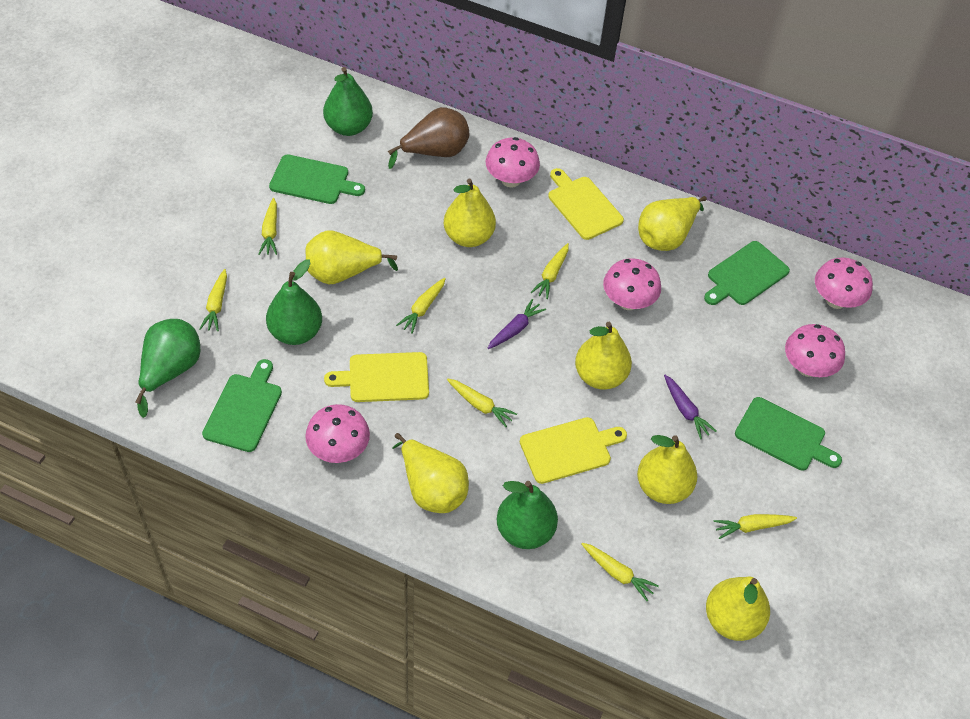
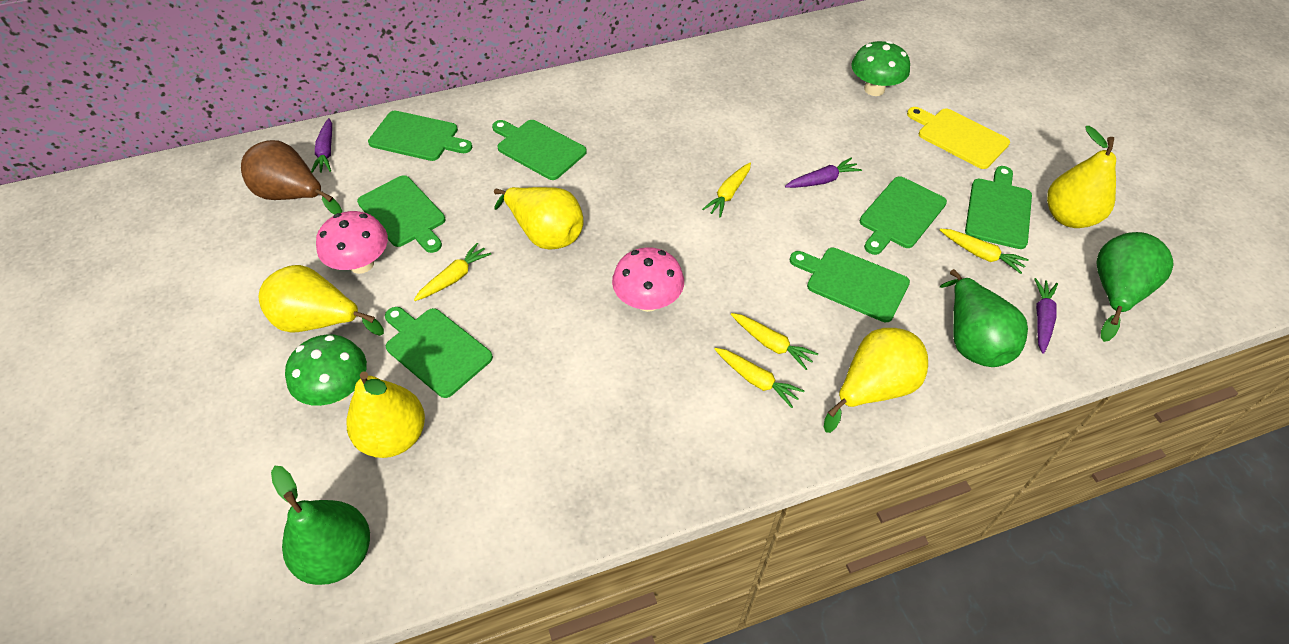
green cutting board: 4 -> 7
green mushroom: 0 -> 2
green pear: 4 -> 3
pink mushroom: 5 -> 2
purple carrot: 2 -> 3
yellow carrot: 7 -> 5
yellow cutting board: 3 -> 1
yellow pear: 7 -> 5

